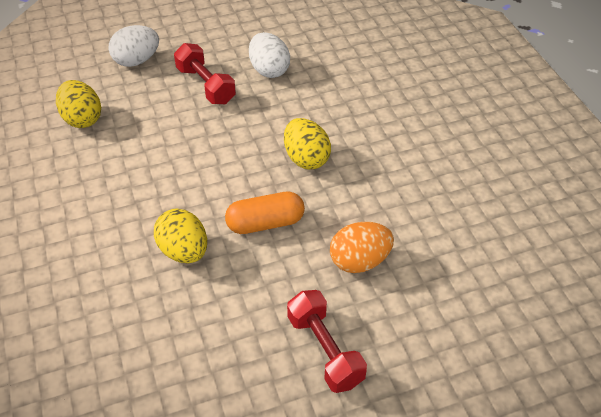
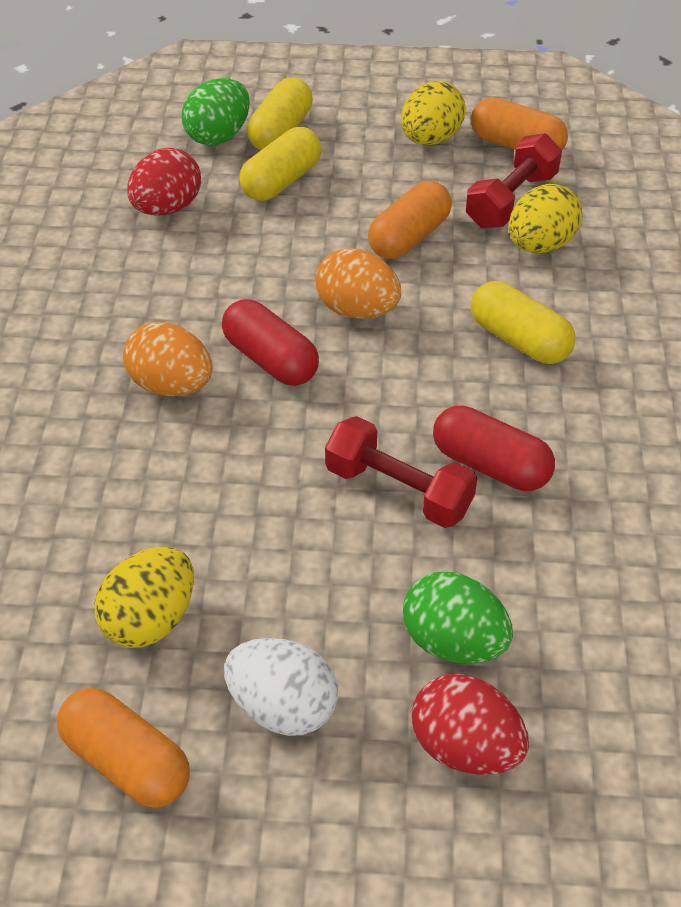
green egg: 0 -> 2
orange capsule: 1 -> 3
orange egg: 1 -> 2
red capsule: 0 -> 2
red egg: 0 -> 2
white egg: 2 -> 1
yellow capsule: 0 -> 3

